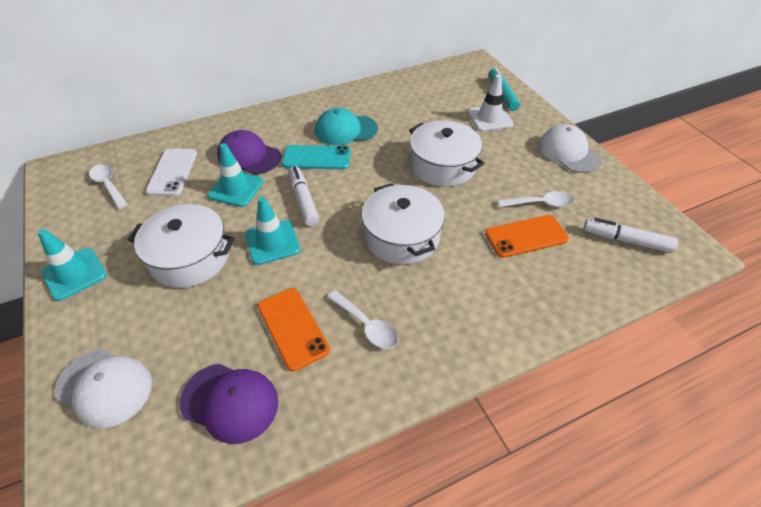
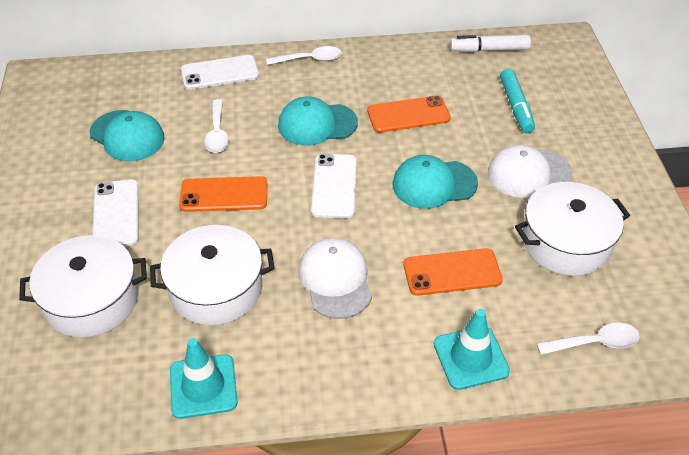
orange phone: 2 -> 3
purple cap: 2 -> 0
turquoise cap: 1 -> 3
turquoise phone: 1 -> 0
turquoise traffic cone: 3 -> 2
white marker: 2 -> 1
white phone: 1 -> 3
white traffic cone: 1 -> 0

